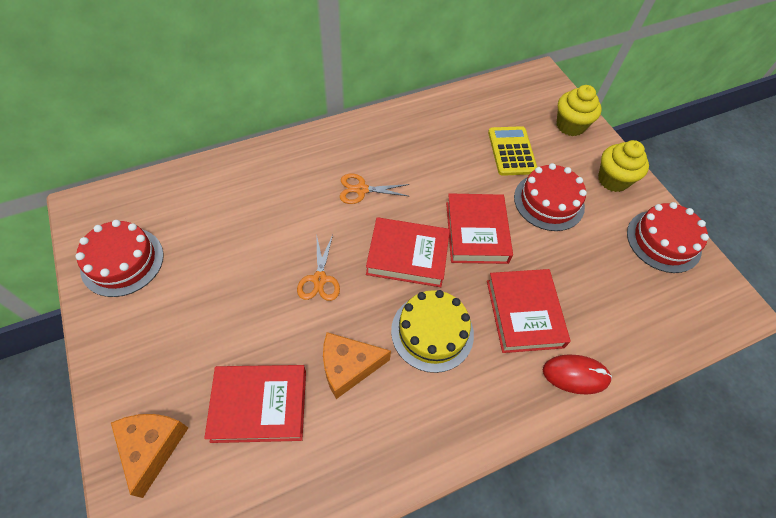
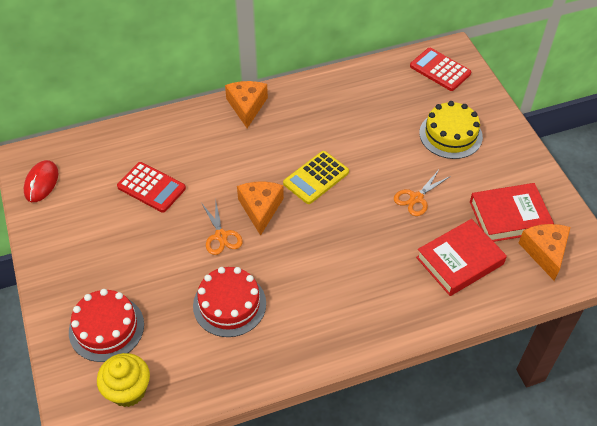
orange cheese: 2 -> 3
red book: 4 -> 2
red cake: 3 -> 2
red calculator: 0 -> 2
yellow cupcake: 2 -> 1

